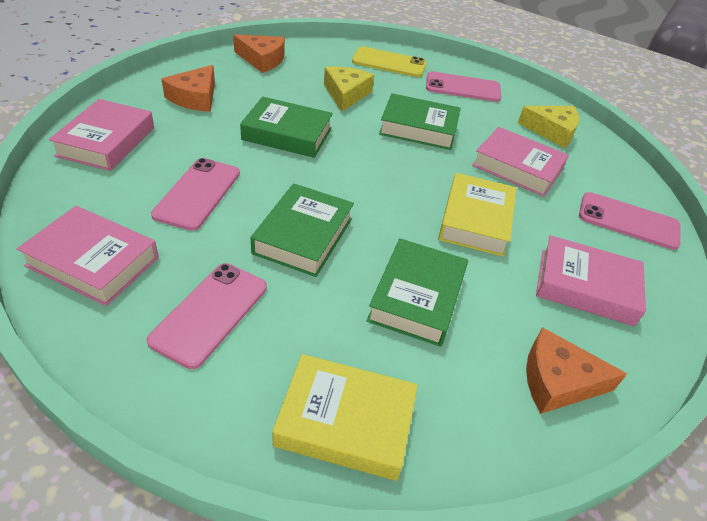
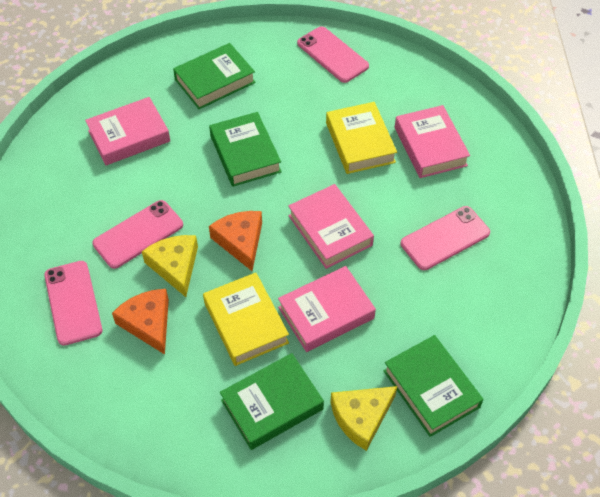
orange cheese: 3 -> 2
yellow phone: 1 -> 0

